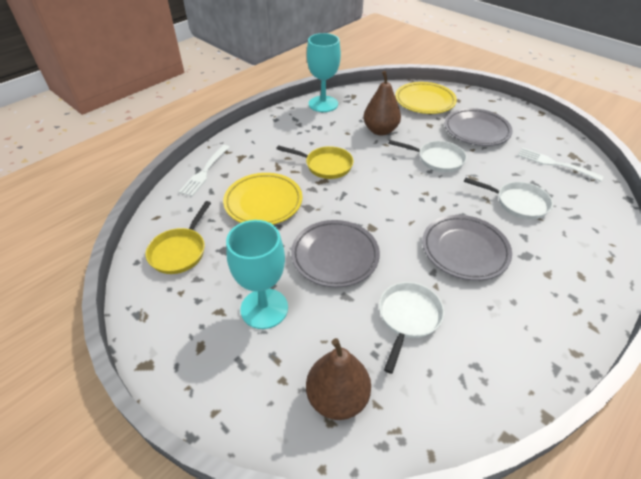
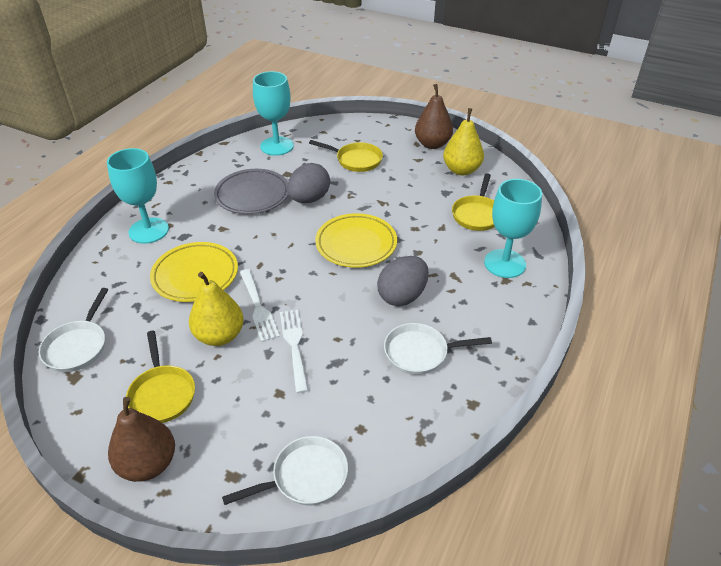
grey egg: 0 -> 2
grey plate: 3 -> 1
turquoise goblet: 2 -> 3
yellow pan: 2 -> 3
yellow pear: 0 -> 2

